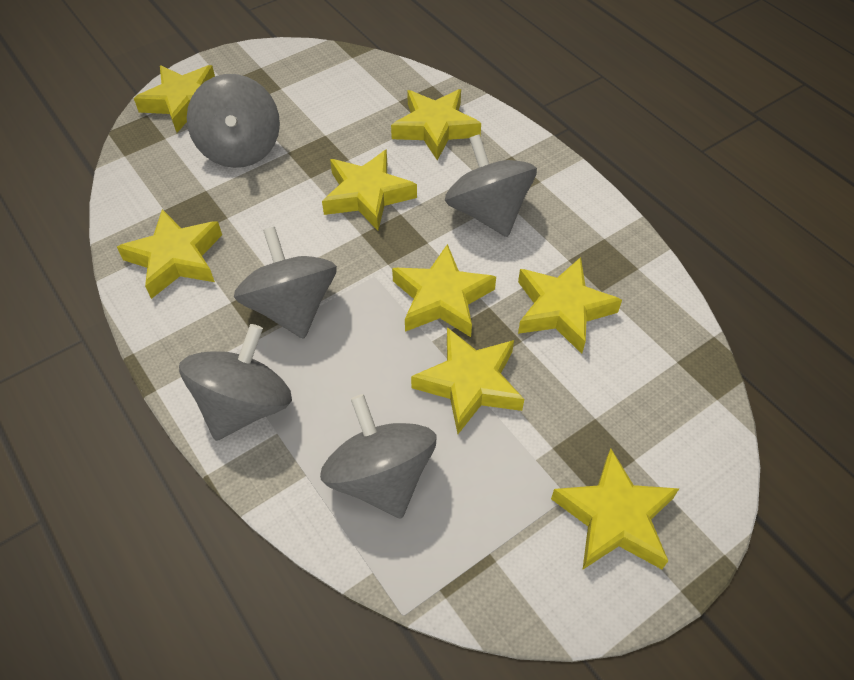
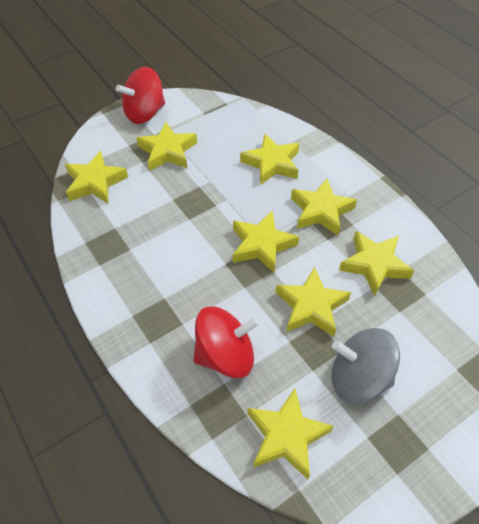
grey spinning top: 5 -> 1
red spinning top: 0 -> 2

